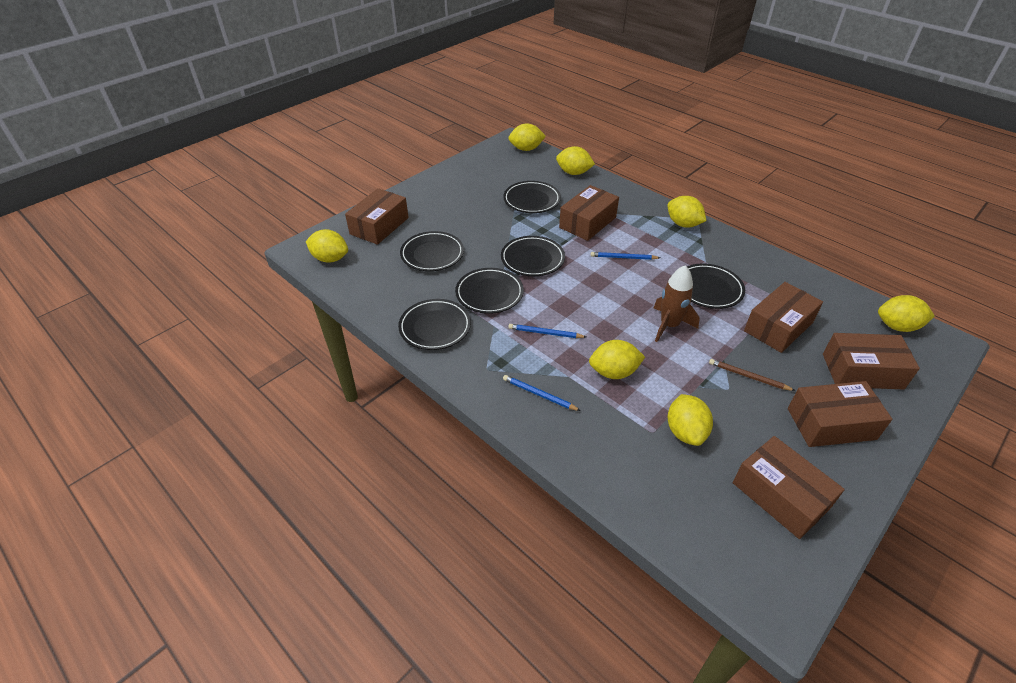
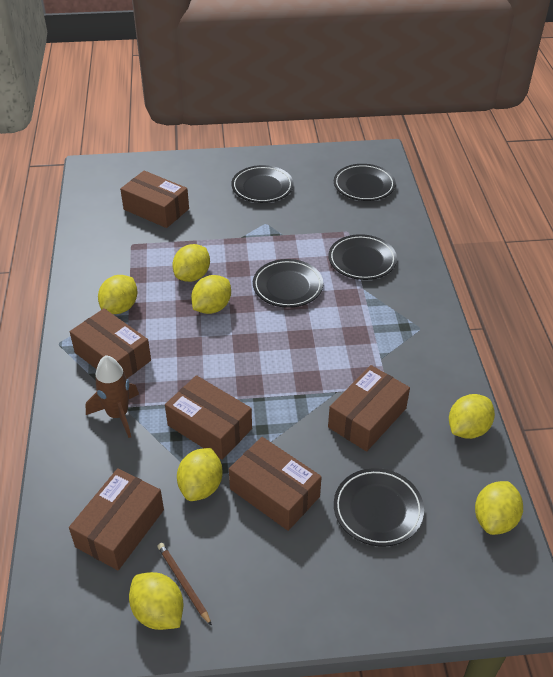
black plate: 6 -> 5
blue pencil: 3 -> 0

